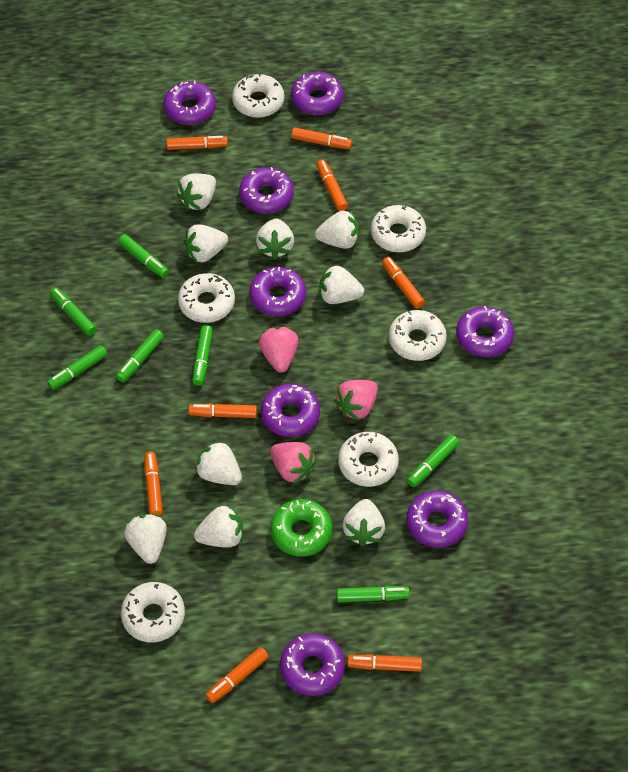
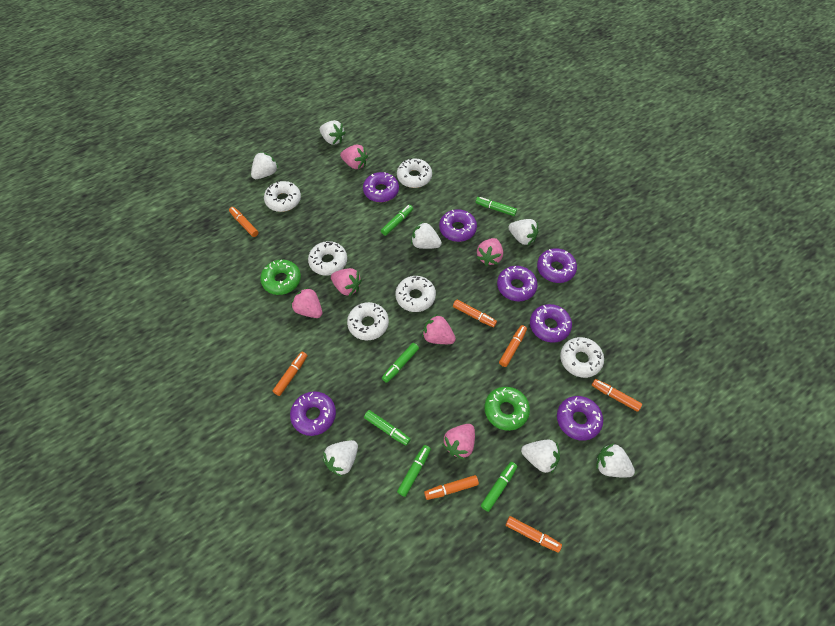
green donut: 1 -> 2
green marker: 7 -> 6
orange marker: 8 -> 7
pink strawberry: 3 -> 6
purple donut: 8 -> 7
white strawberry: 9 -> 7

